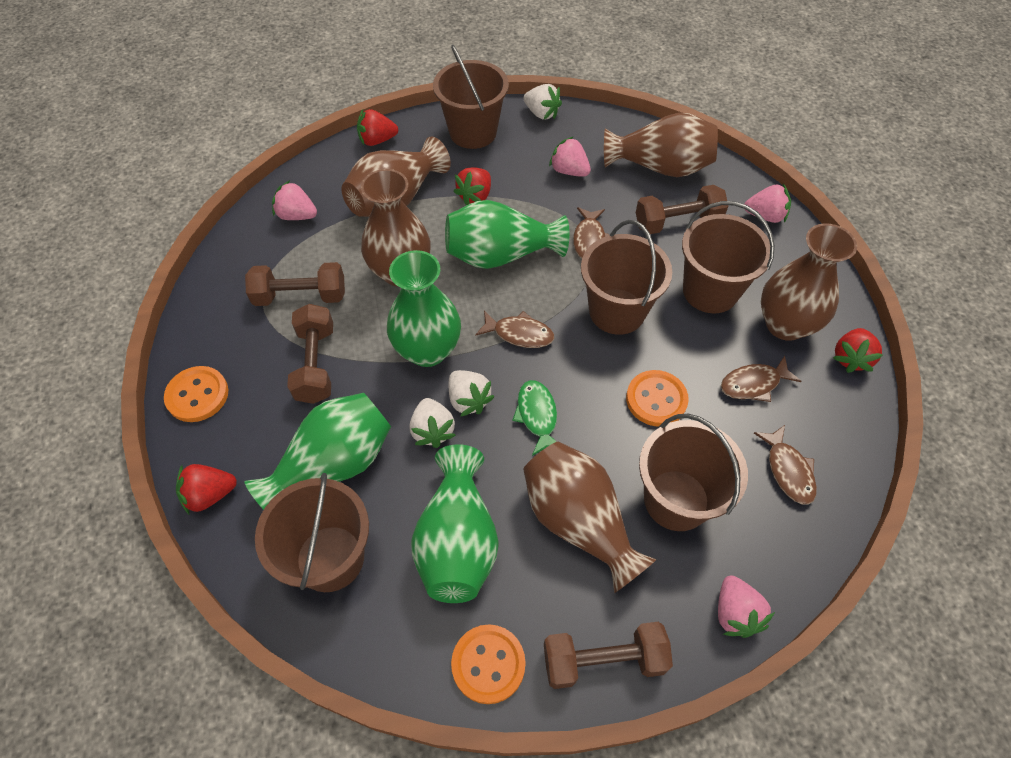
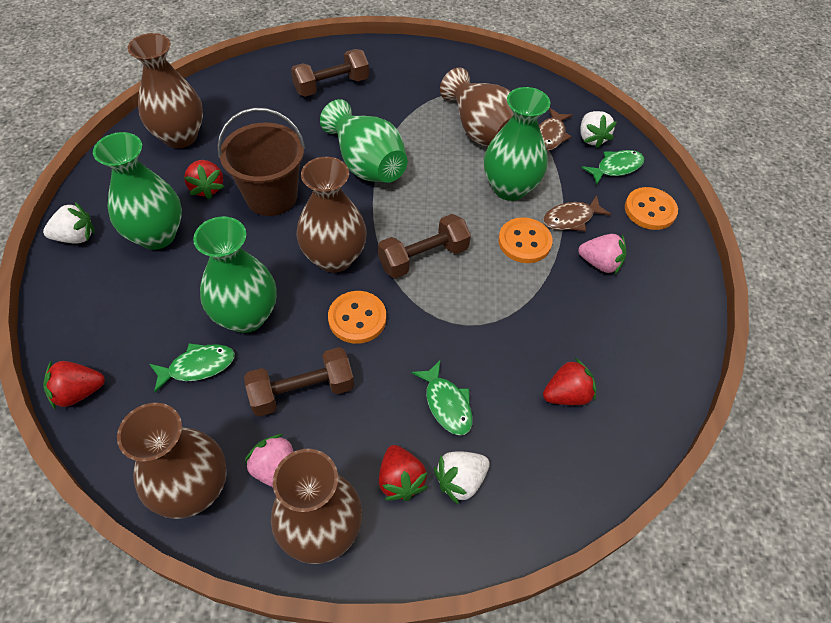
brown bucket: 5 -> 1
brown dumbbell: 4 -> 3
brown fish: 4 -> 2
green fish: 1 -> 3
pink strawberry: 4 -> 2

